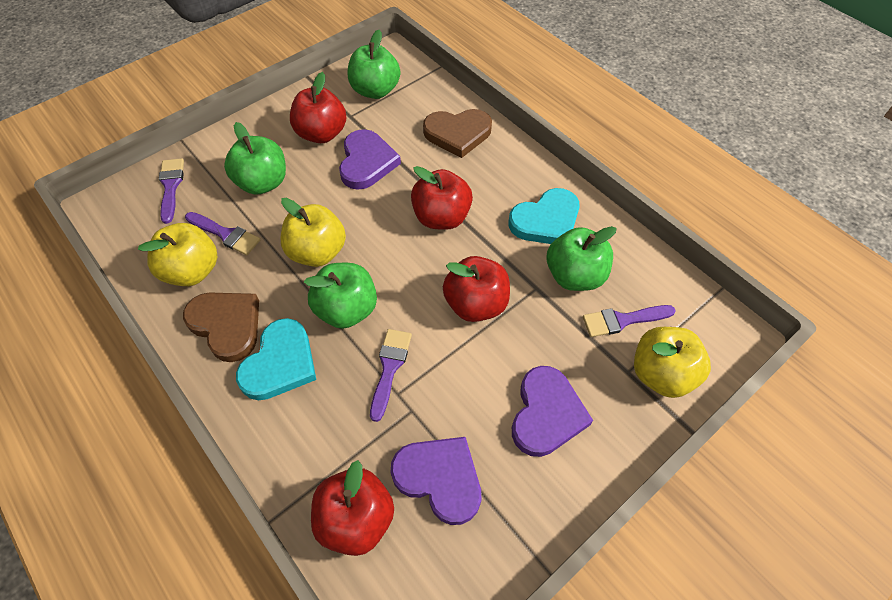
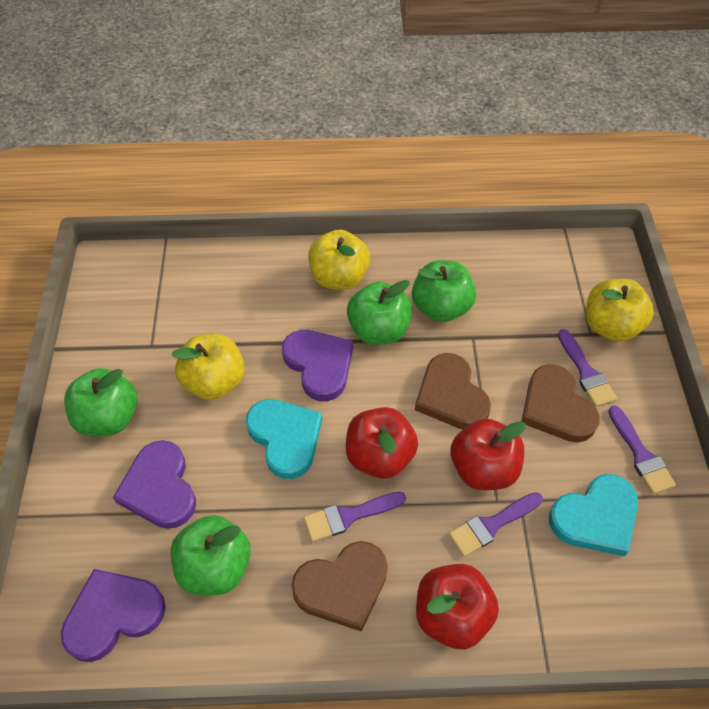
brown heart: 2 -> 3
red apple: 4 -> 3

